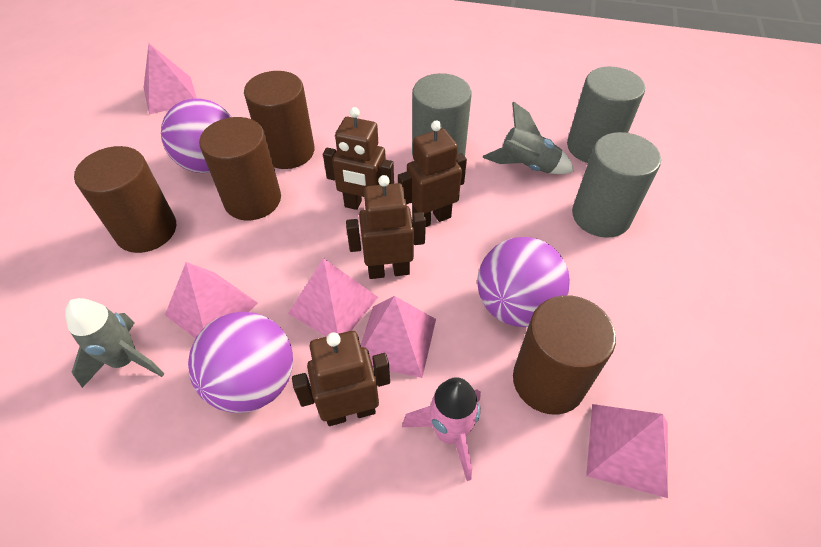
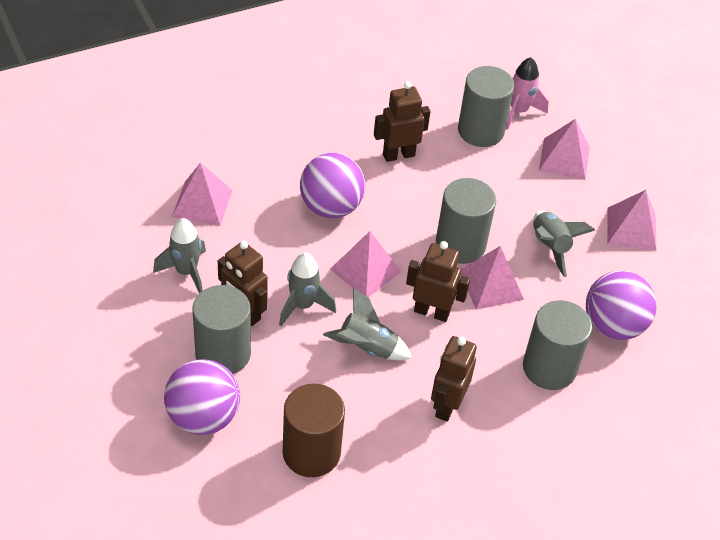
brown cylinder: 4 -> 1
grey cylinder: 3 -> 4
grey rocket: 2 -> 4

